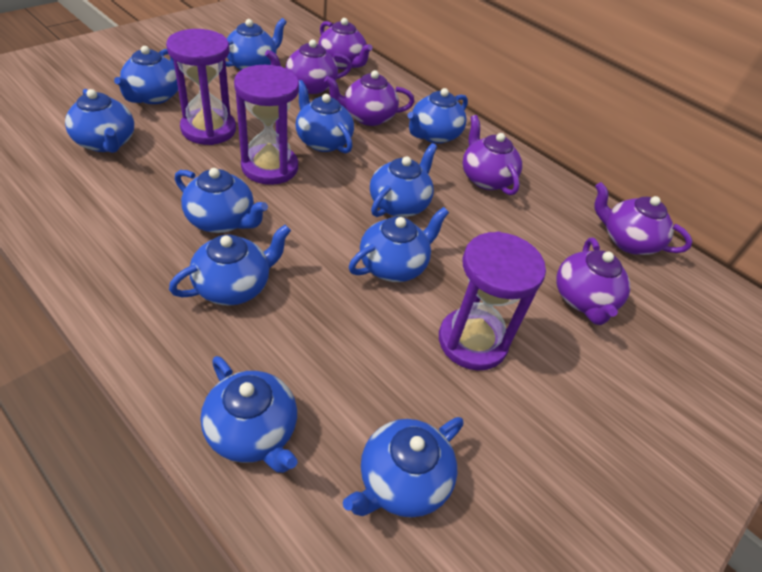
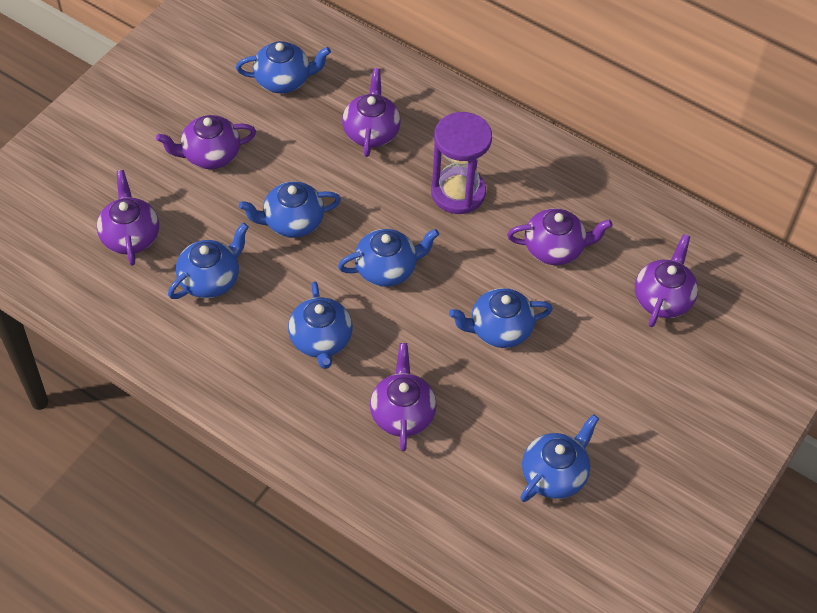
blue teapot: 11 -> 7
purple hourglass: 3 -> 1

